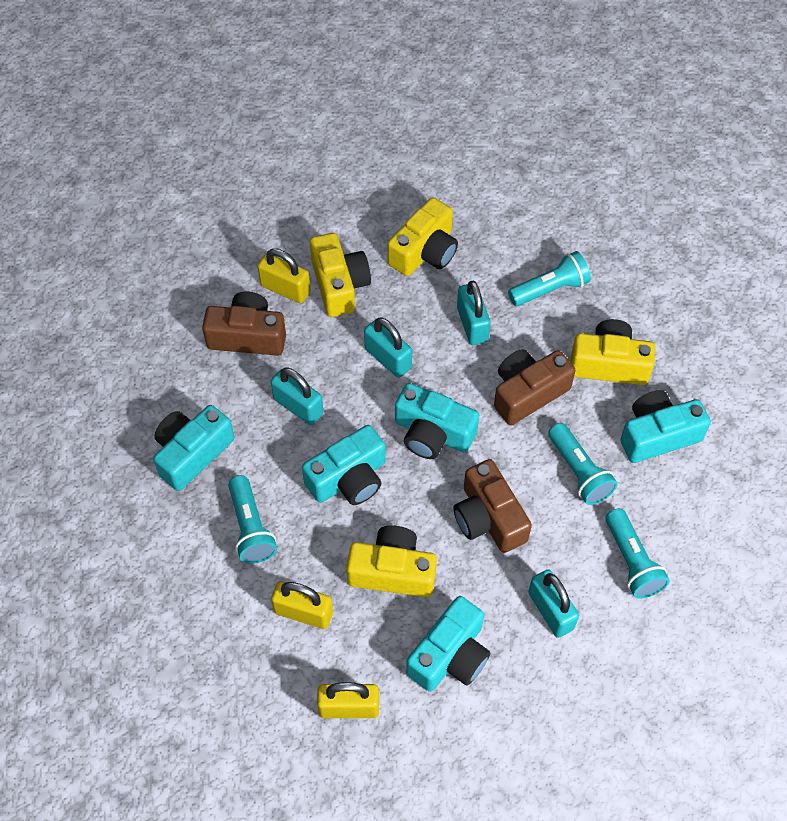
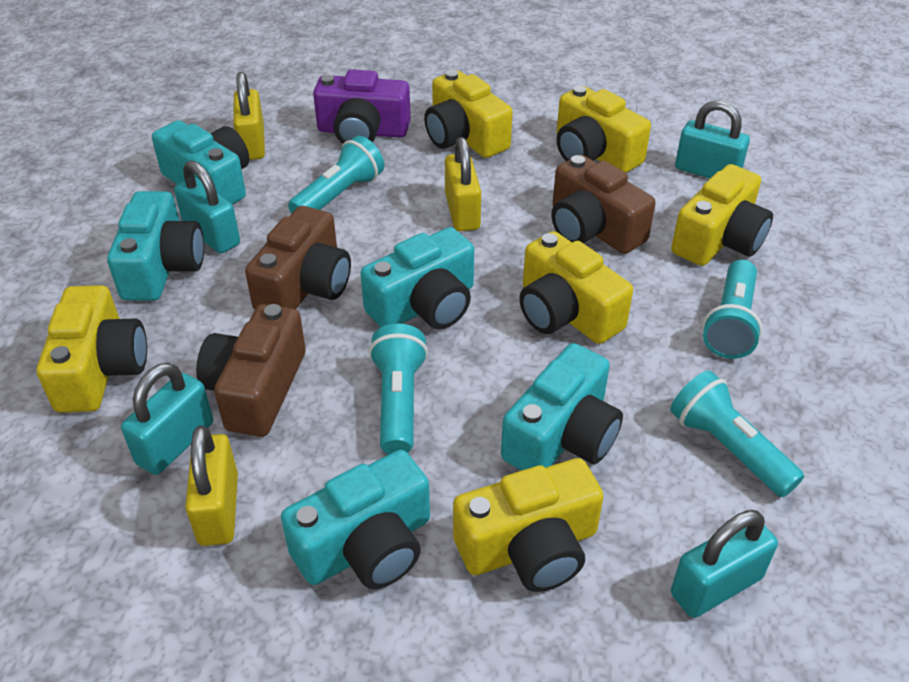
purple camera: 0 -> 1
yellow camera: 4 -> 6

